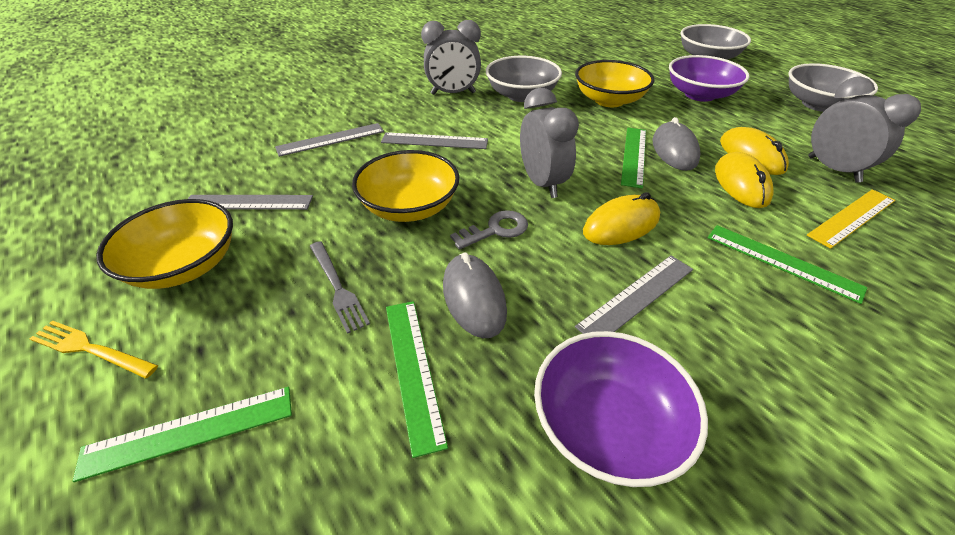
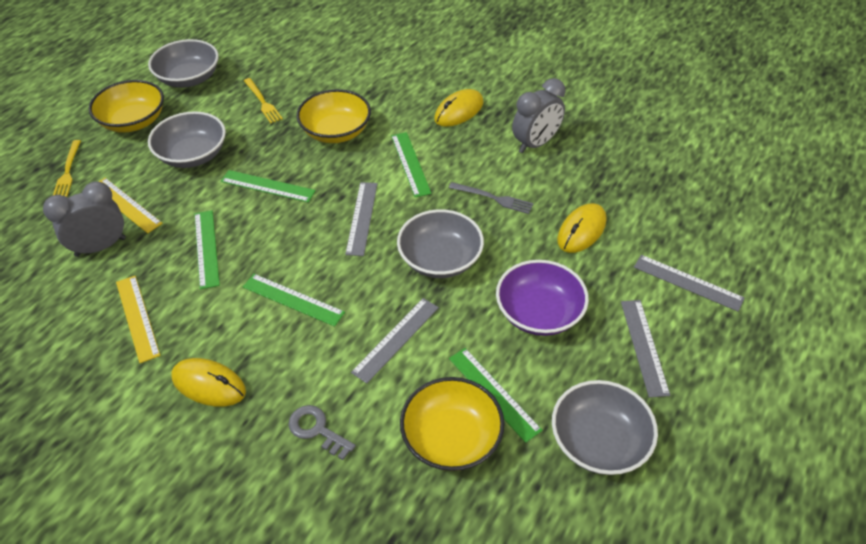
green ruler: 4 -> 5
grey bowl: 3 -> 4
grey clock: 3 -> 2
grey mouse: 2 -> 0
purple bowl: 2 -> 1
yellow fork: 1 -> 2
yellow ruler: 1 -> 2

